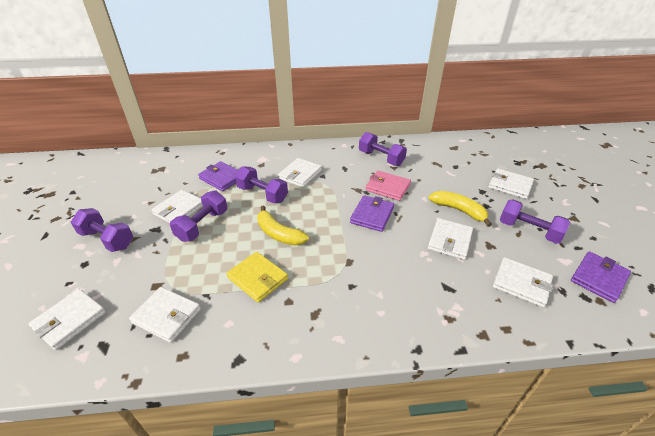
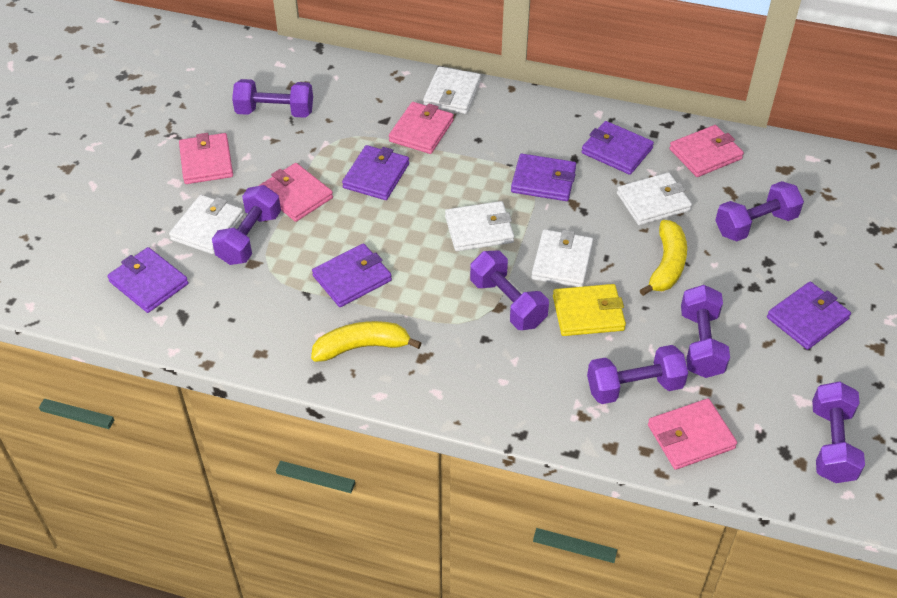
pink wallet: 1 -> 5
purple dumbbell: 5 -> 7
purple wallet: 3 -> 6
white wallet: 7 -> 5

